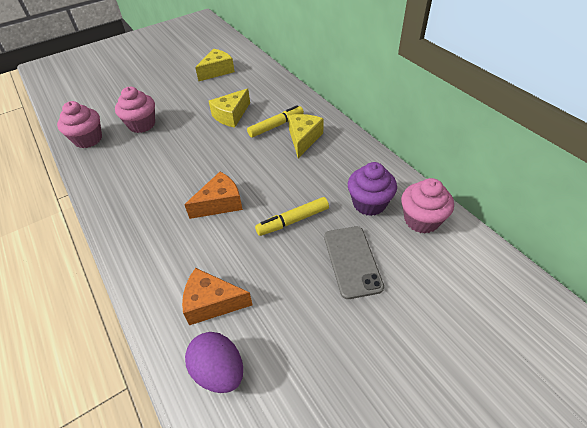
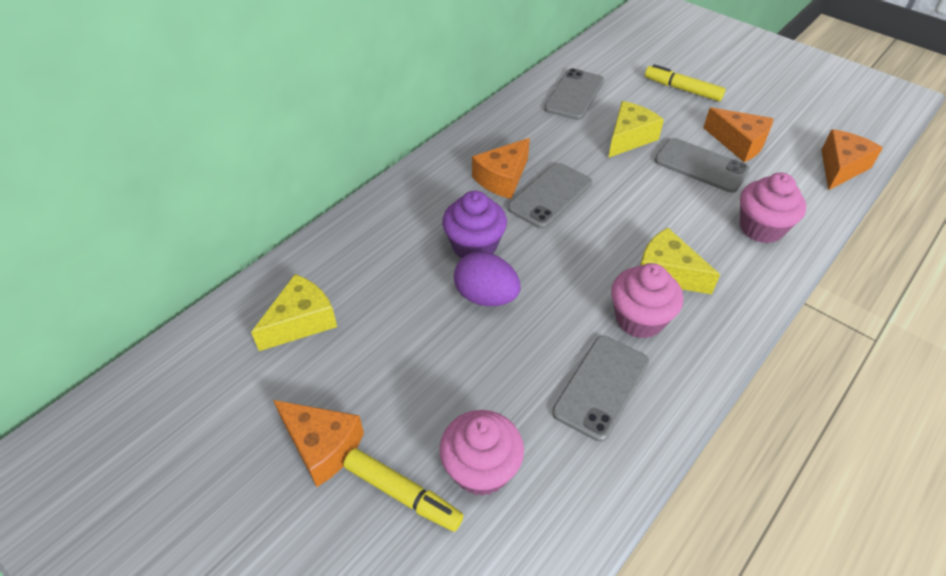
grey phone: 1 -> 4
orange cheese: 2 -> 4

